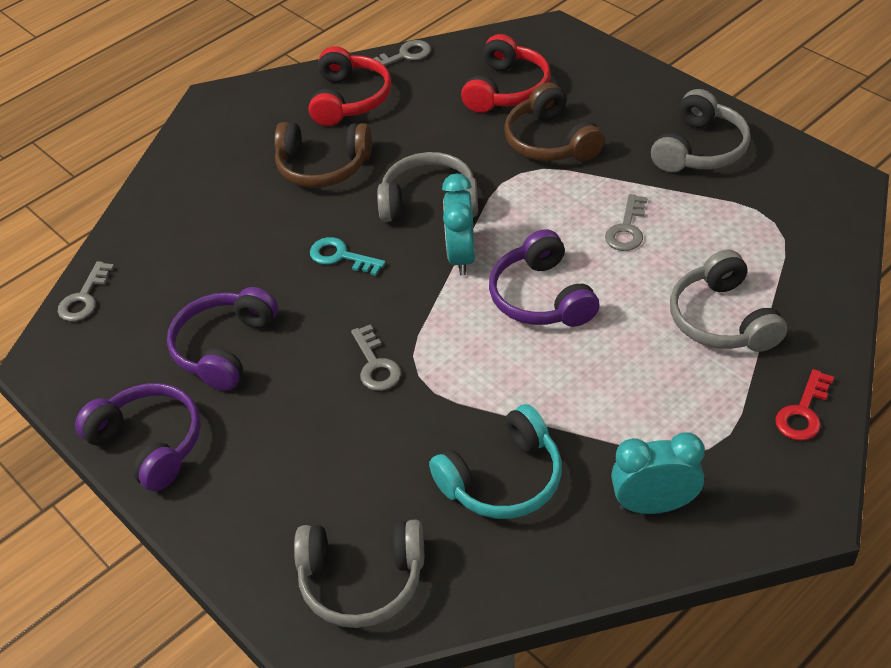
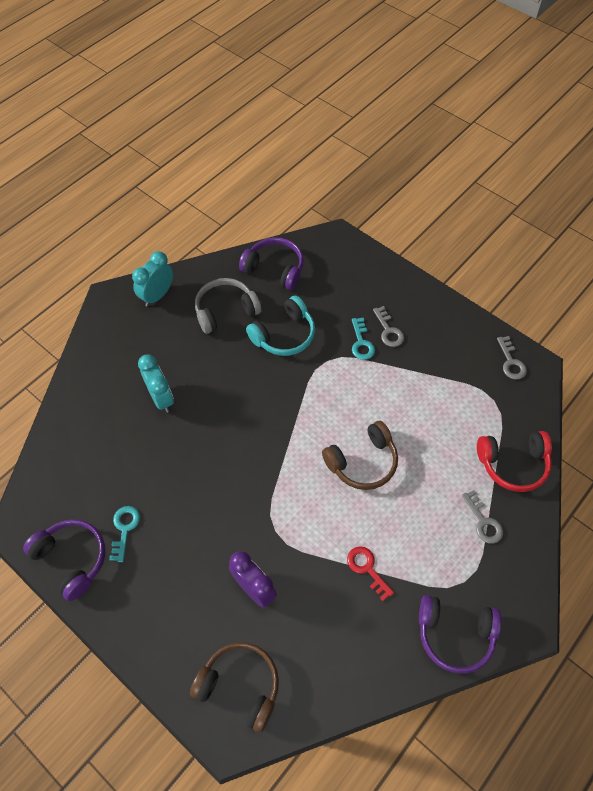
grey headphones: 4 -> 1
grey key: 4 -> 3
purple clock: 0 -> 1
red headphones: 2 -> 1
turquoise key: 1 -> 2

